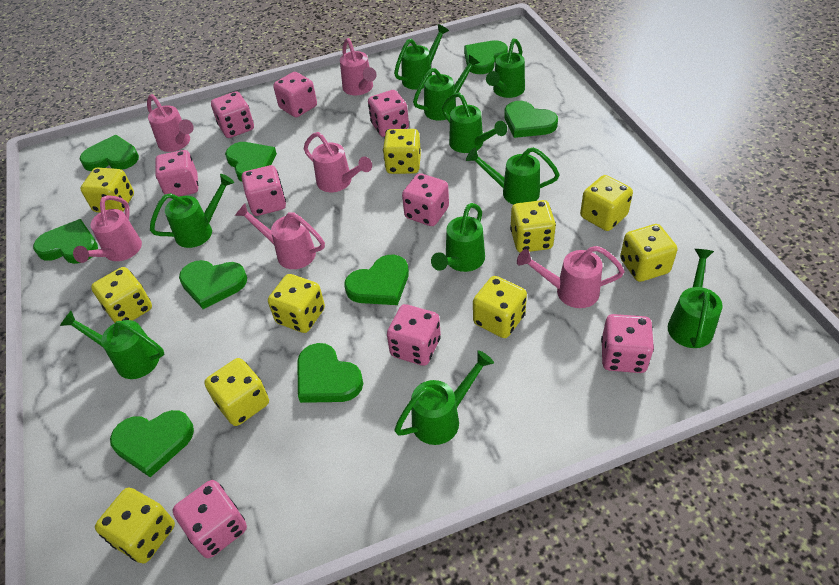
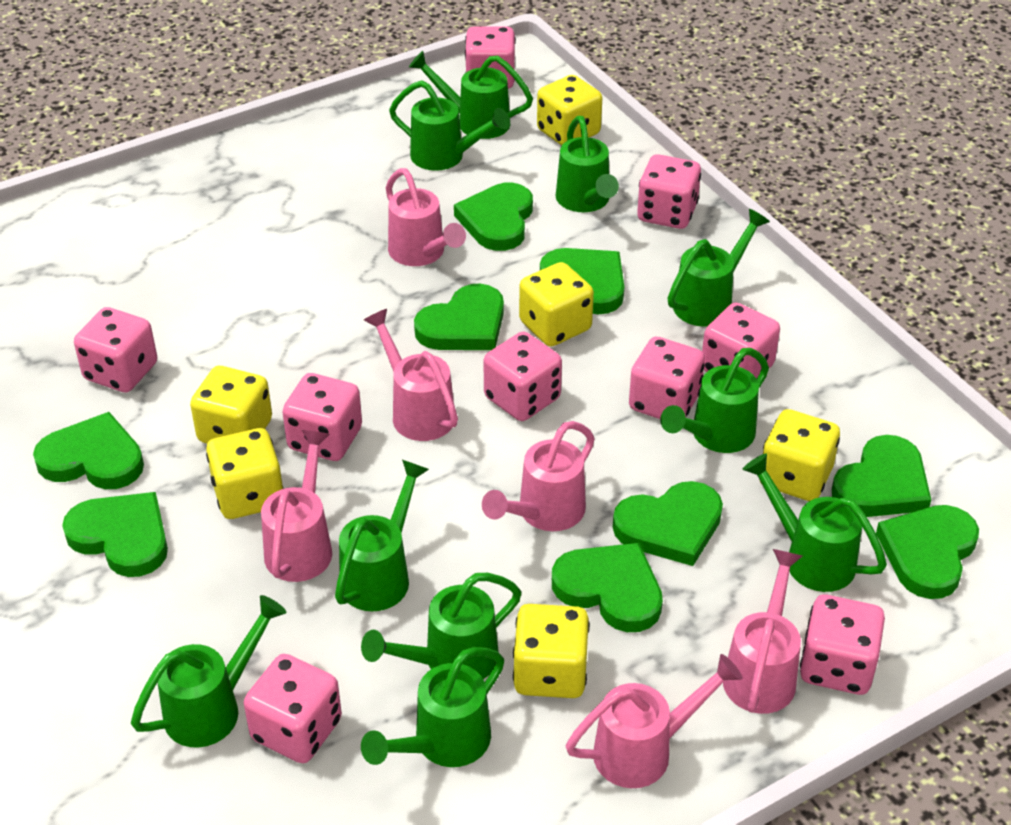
yellow dice: 10 -> 6

